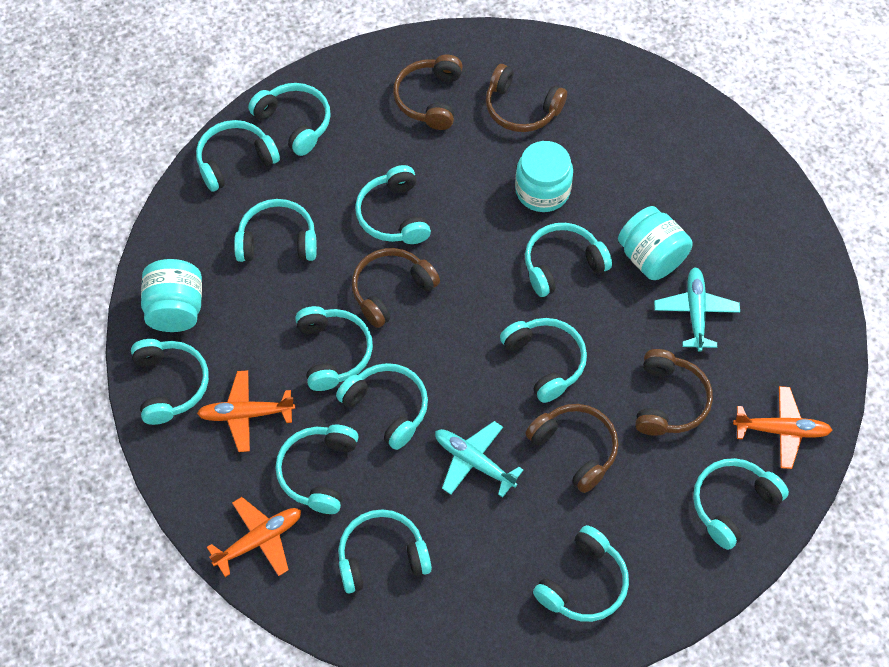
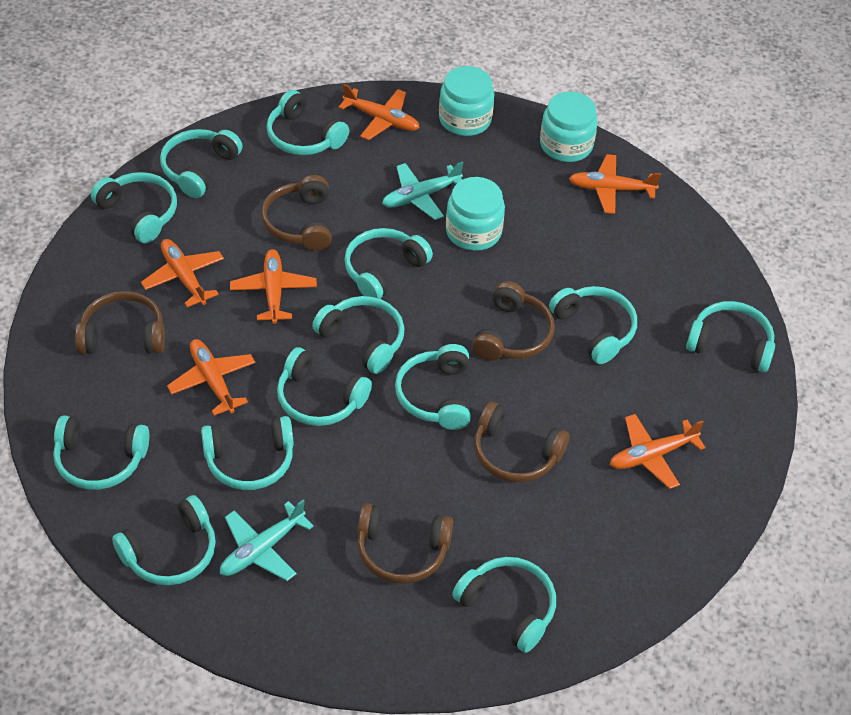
orange plane: 3 -> 6

